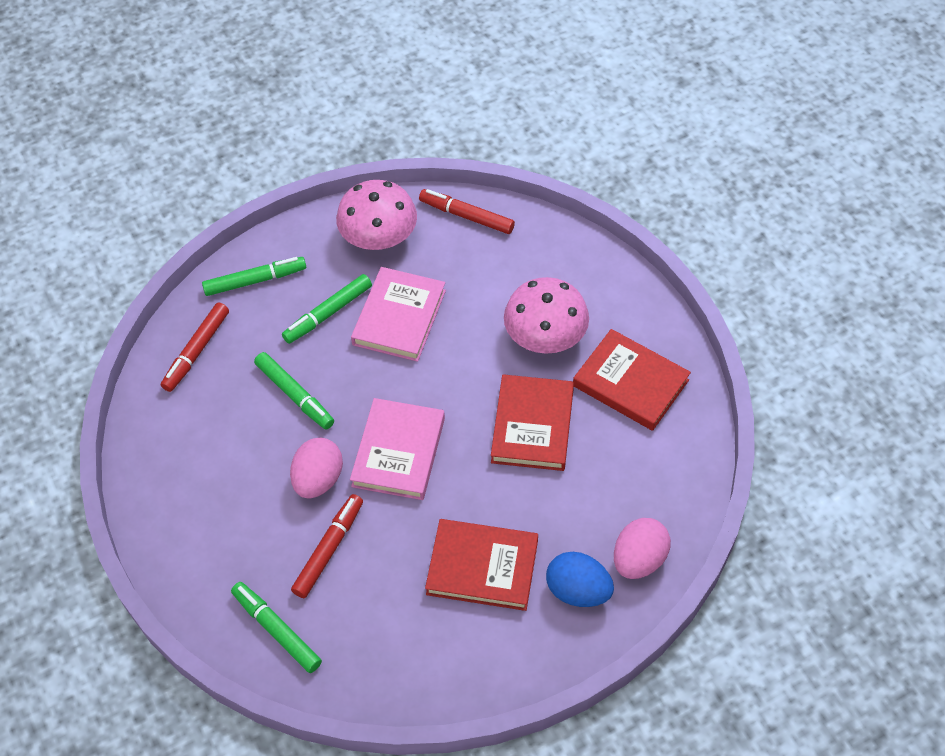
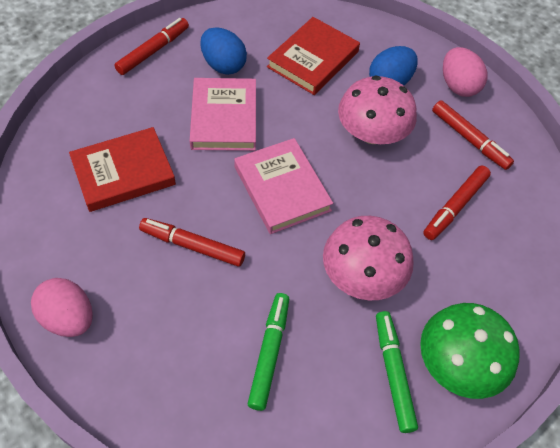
blue egg: 1 -> 2
green marker: 4 -> 2
green mushroom: 0 -> 1
red book: 3 -> 2
red marker: 3 -> 4

